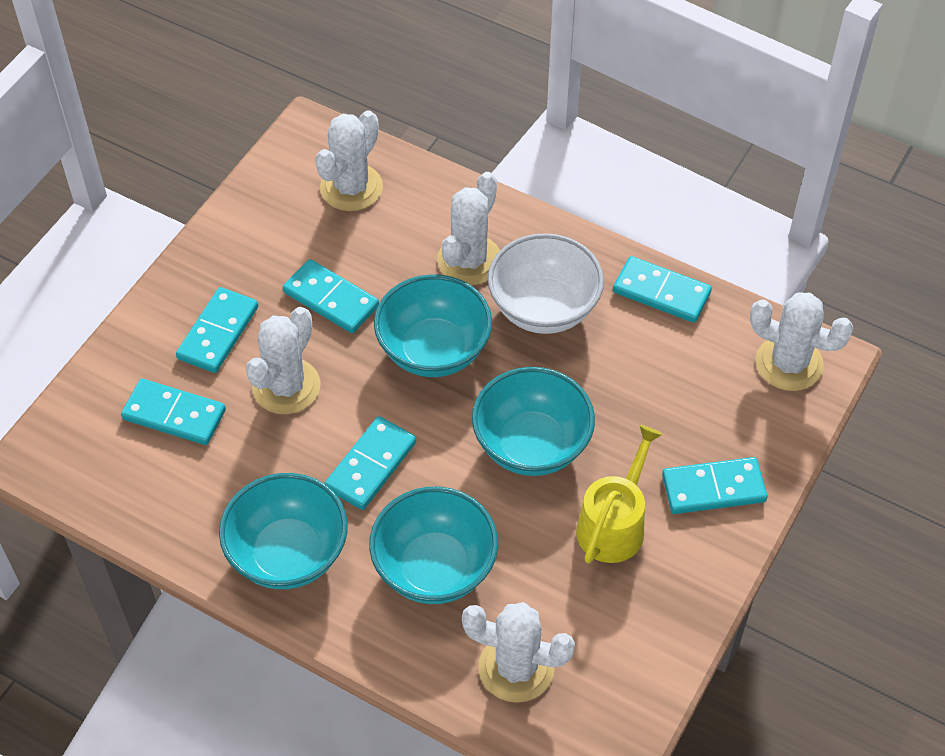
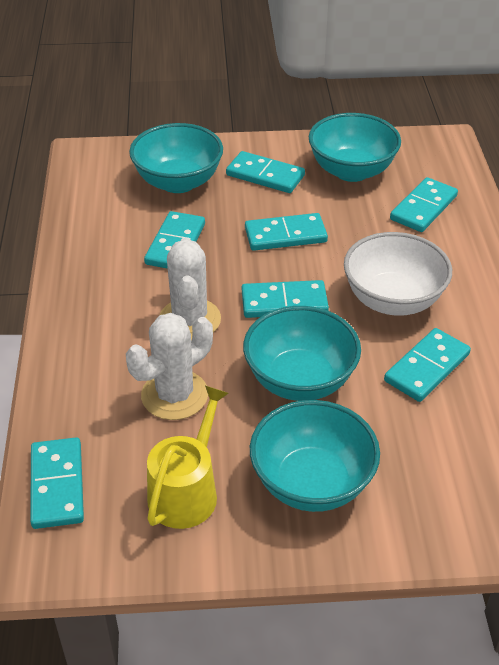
turquoise domino: 6 -> 7
white cactus: 5 -> 2

